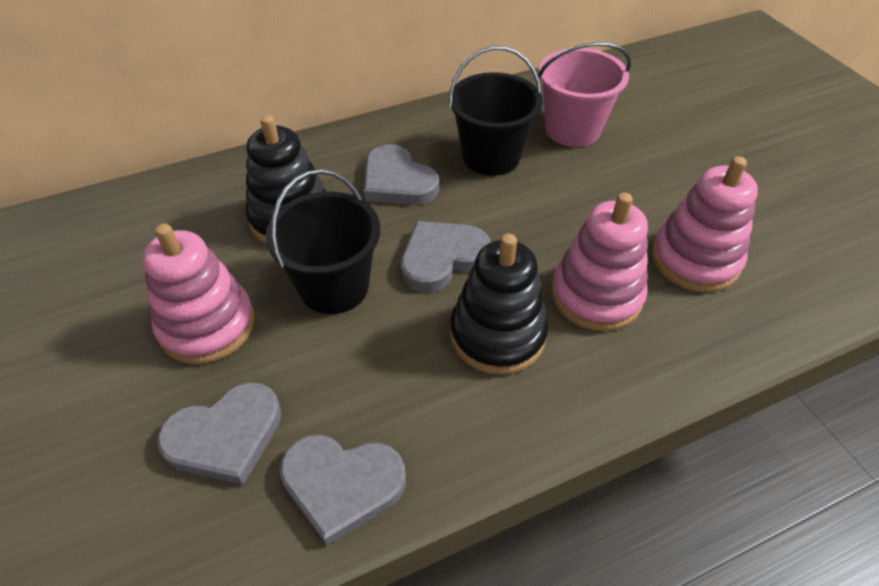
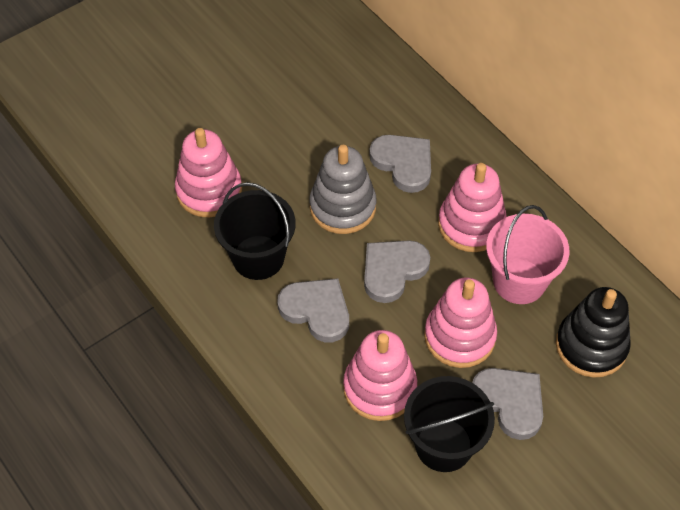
black stacking toy: 2 -> 1
grey stacking toy: 0 -> 1
pink stacking toy: 3 -> 4

